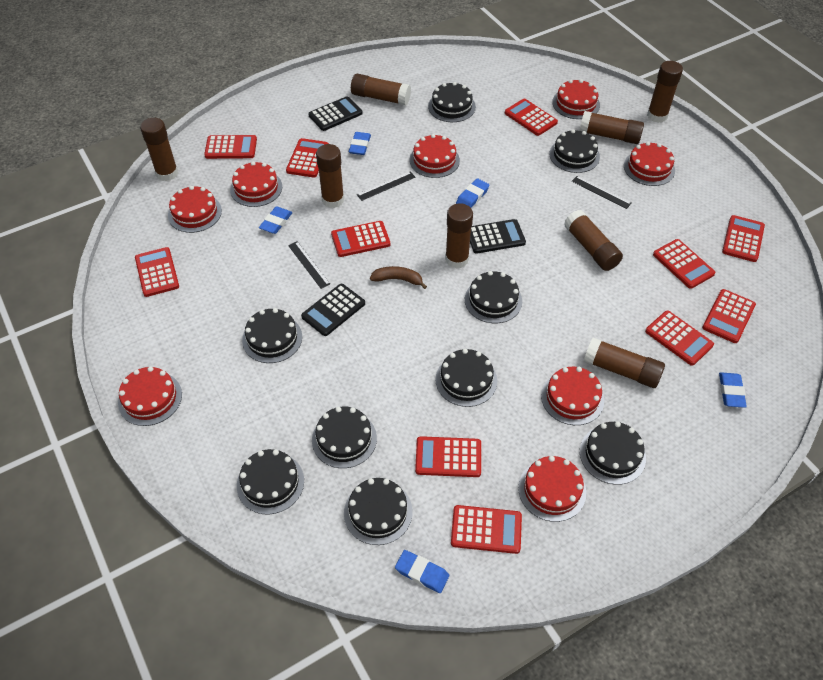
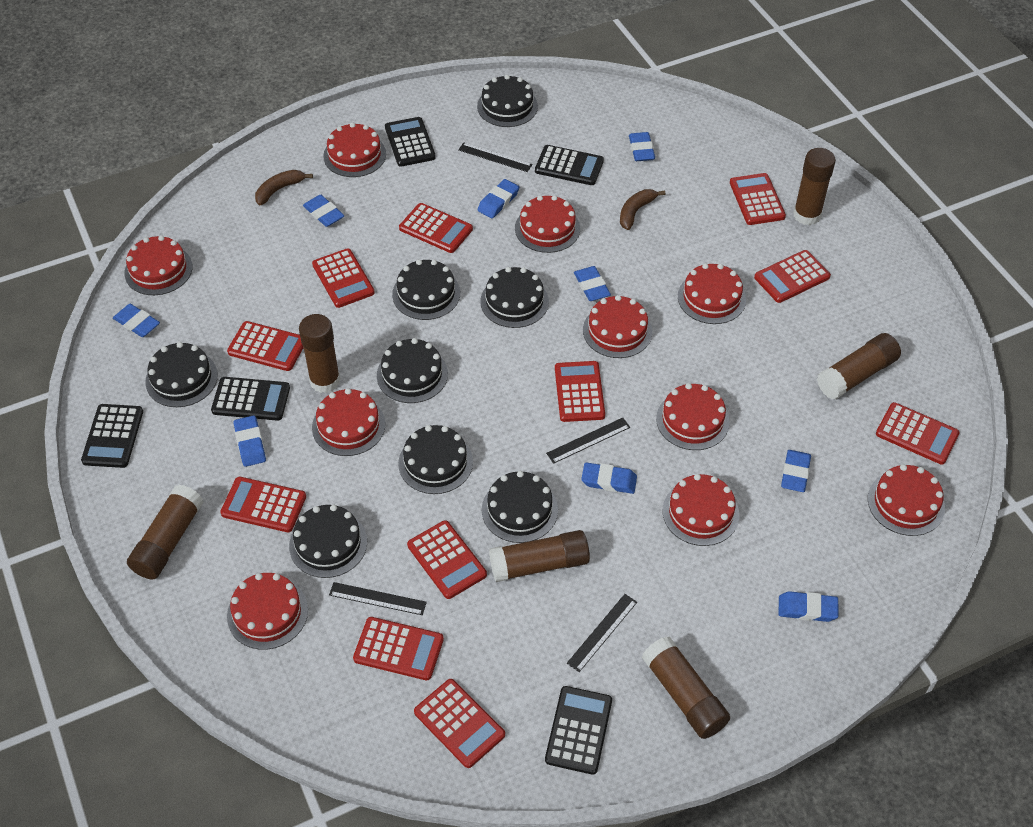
black cake: 9 -> 8
black calculator: 3 -> 5
black ruler: 3 -> 4
blue eraser: 5 -> 9
brown banana: 1 -> 2
brown glue stick: 8 -> 6
red cake: 8 -> 10

